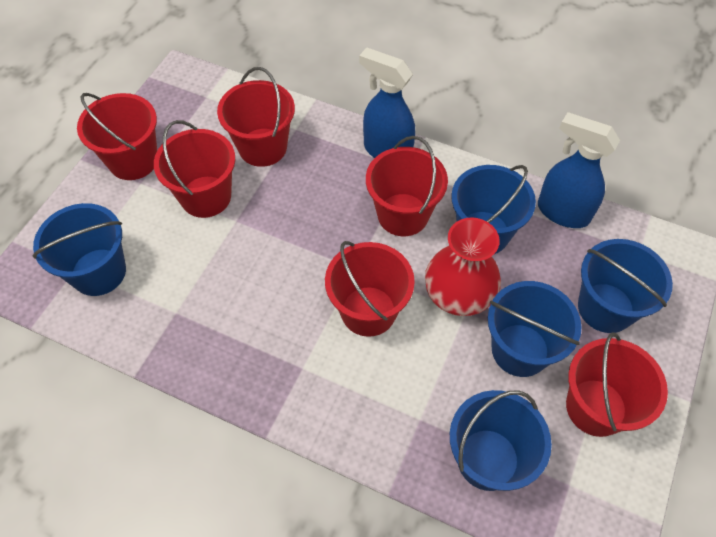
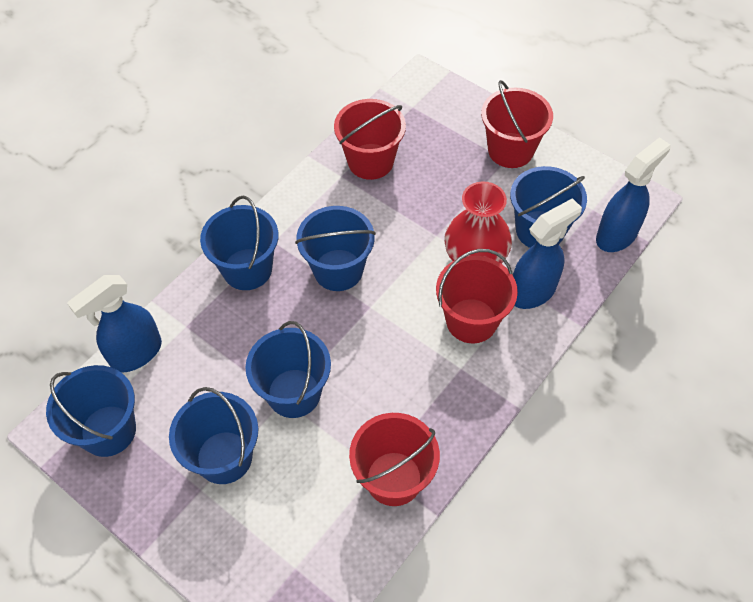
blue bucket: 5 -> 6
blue spray bottle: 2 -> 3
red bucket: 6 -> 4

